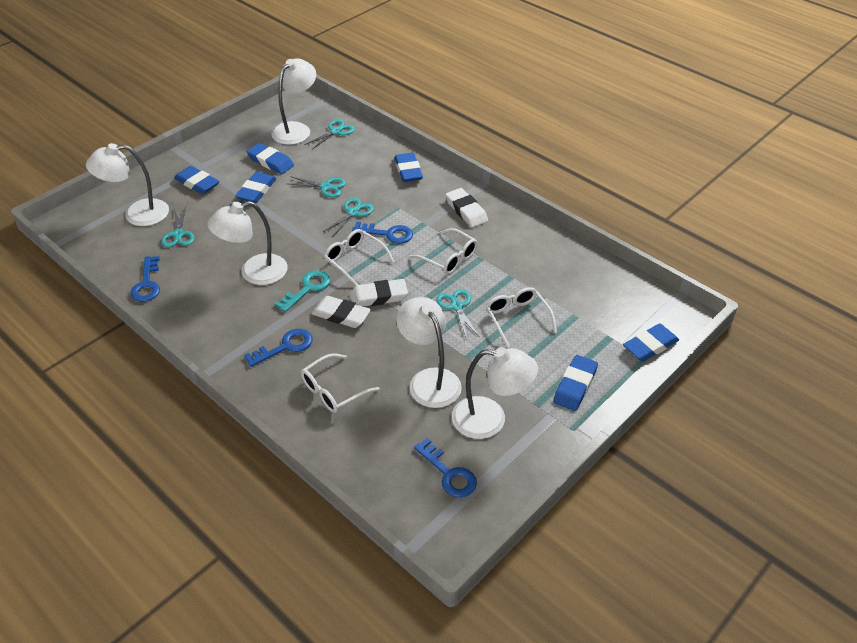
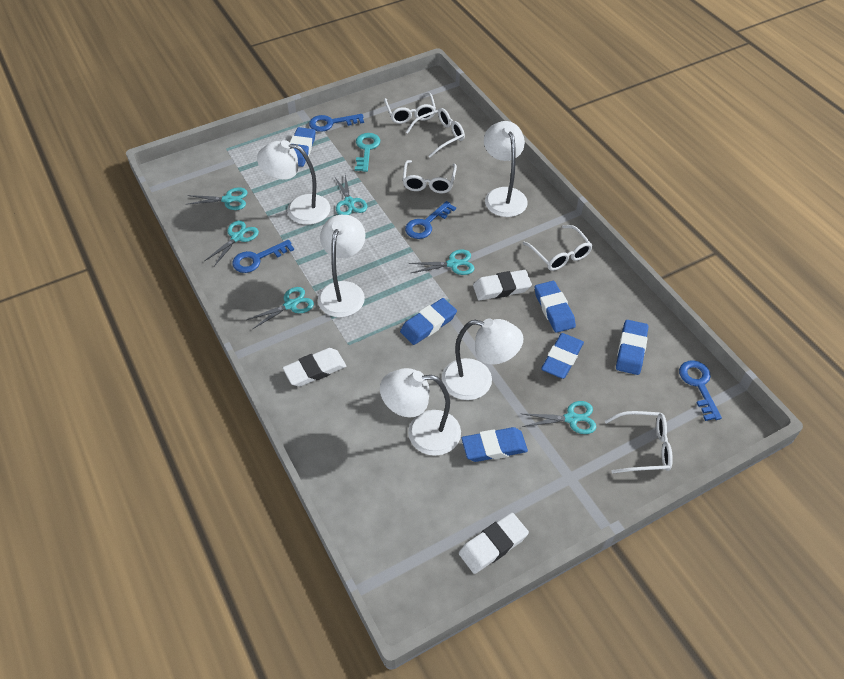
turquoise scissors: 5 -> 6
white glasses: 4 -> 5

